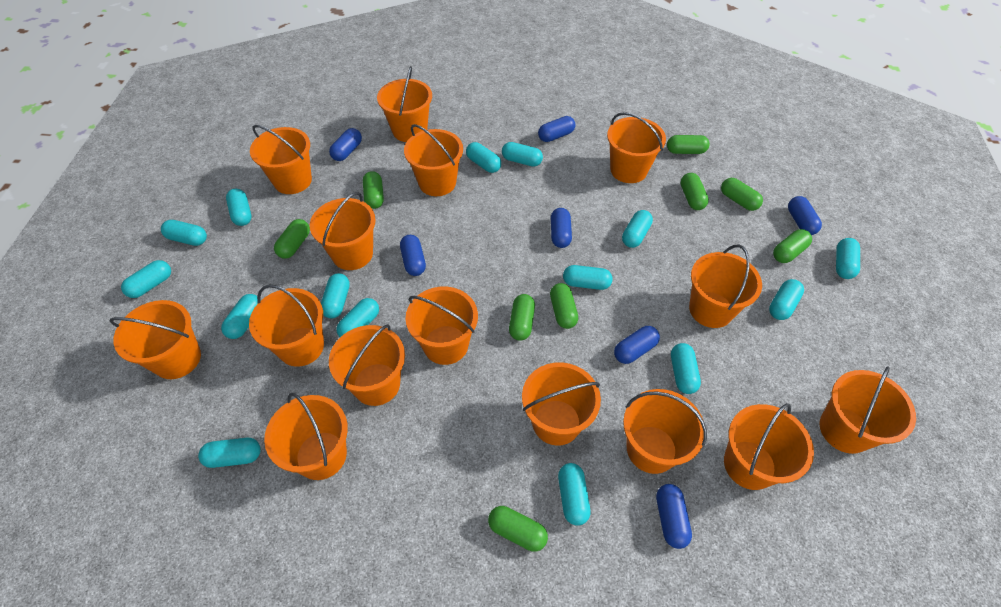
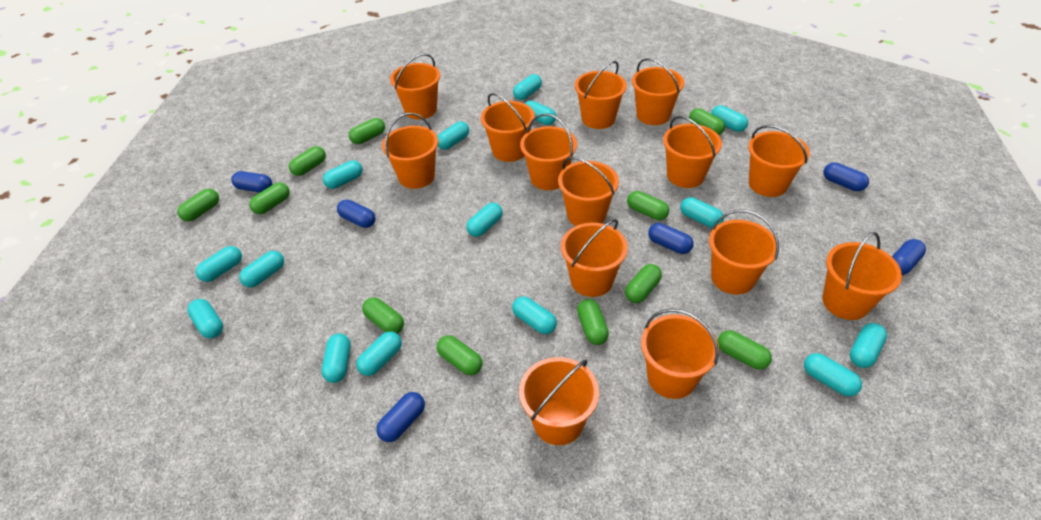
blue capsule: 7 -> 6
green capsule: 9 -> 11
orange bucket: 15 -> 14

